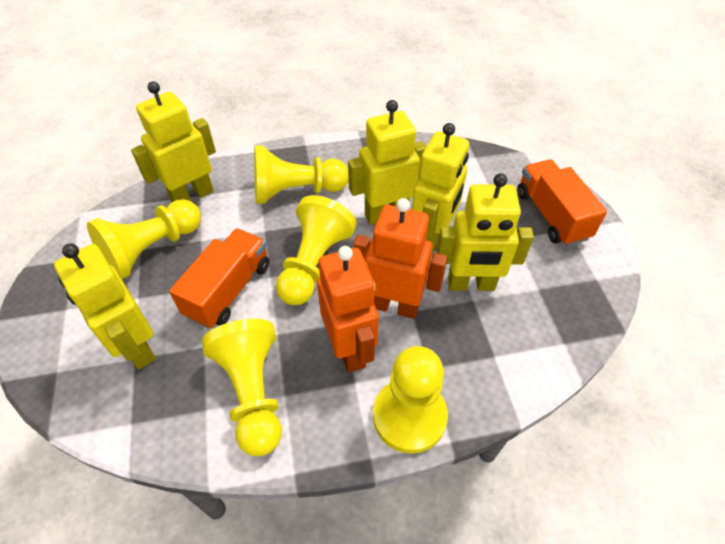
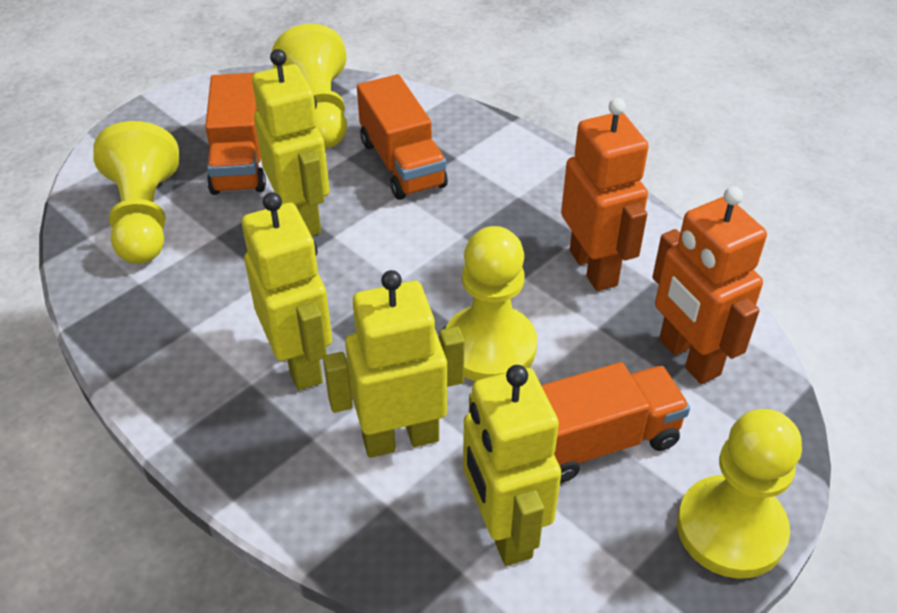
orange truck: 2 -> 3
yellow pawn: 5 -> 4
yellow robot: 5 -> 4

